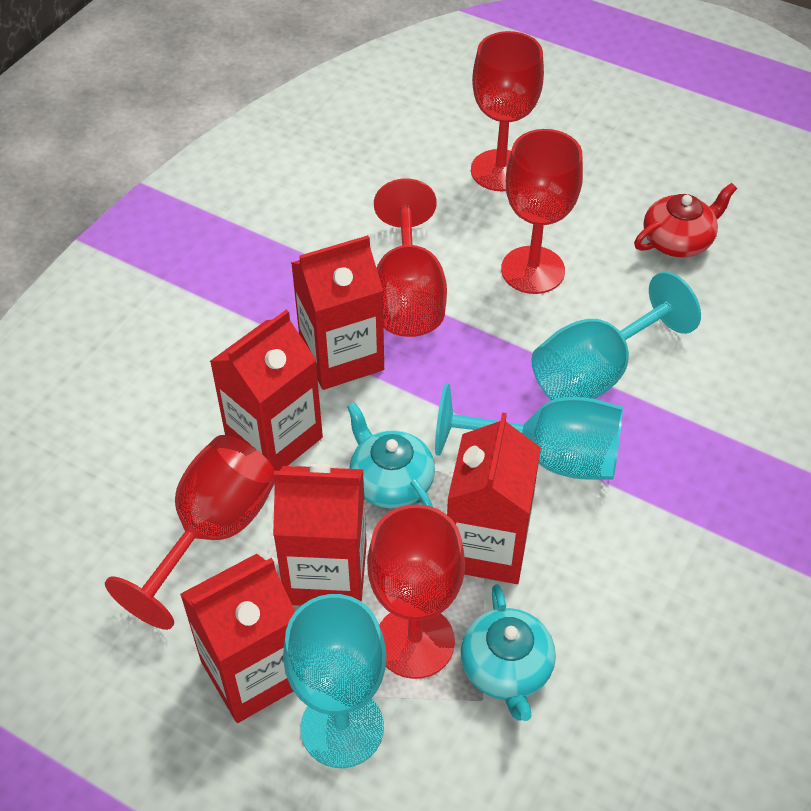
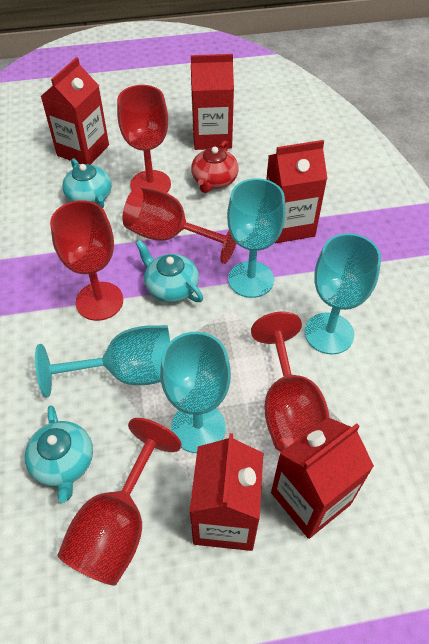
turquoise goblet: 3 -> 4
turquoise teapot: 2 -> 3

